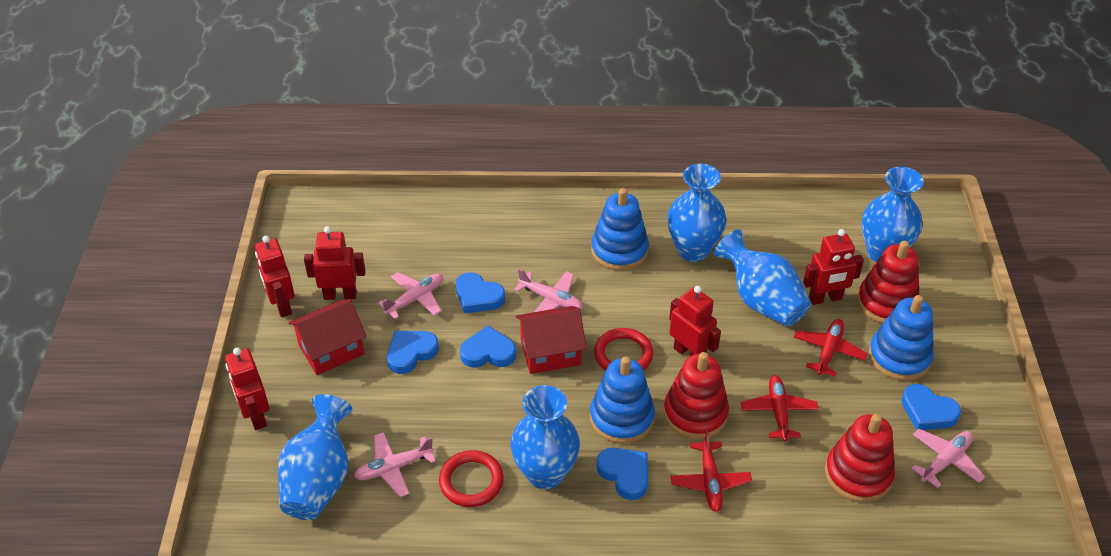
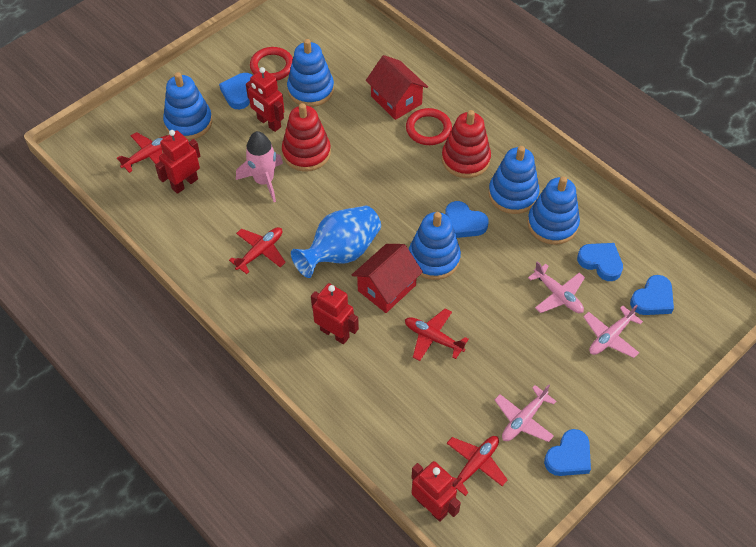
blue stacking toy: 3 -> 5
blue vase: 5 -> 1
pink plane: 4 -> 3
pink rocket: 0 -> 1
red plane: 3 -> 4
red robot: 5 -> 4
red stacking toy: 3 -> 2

